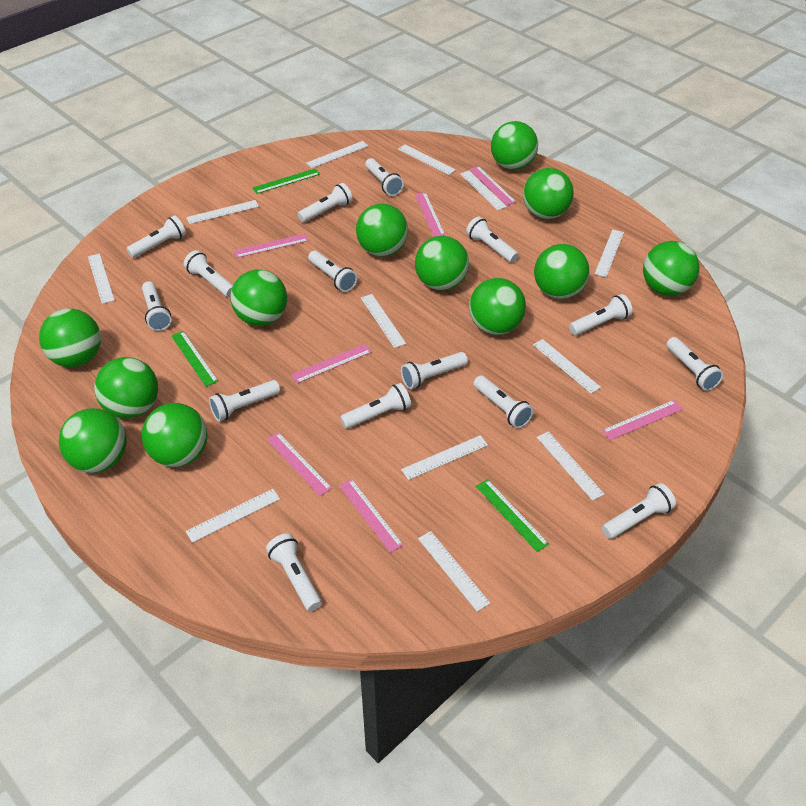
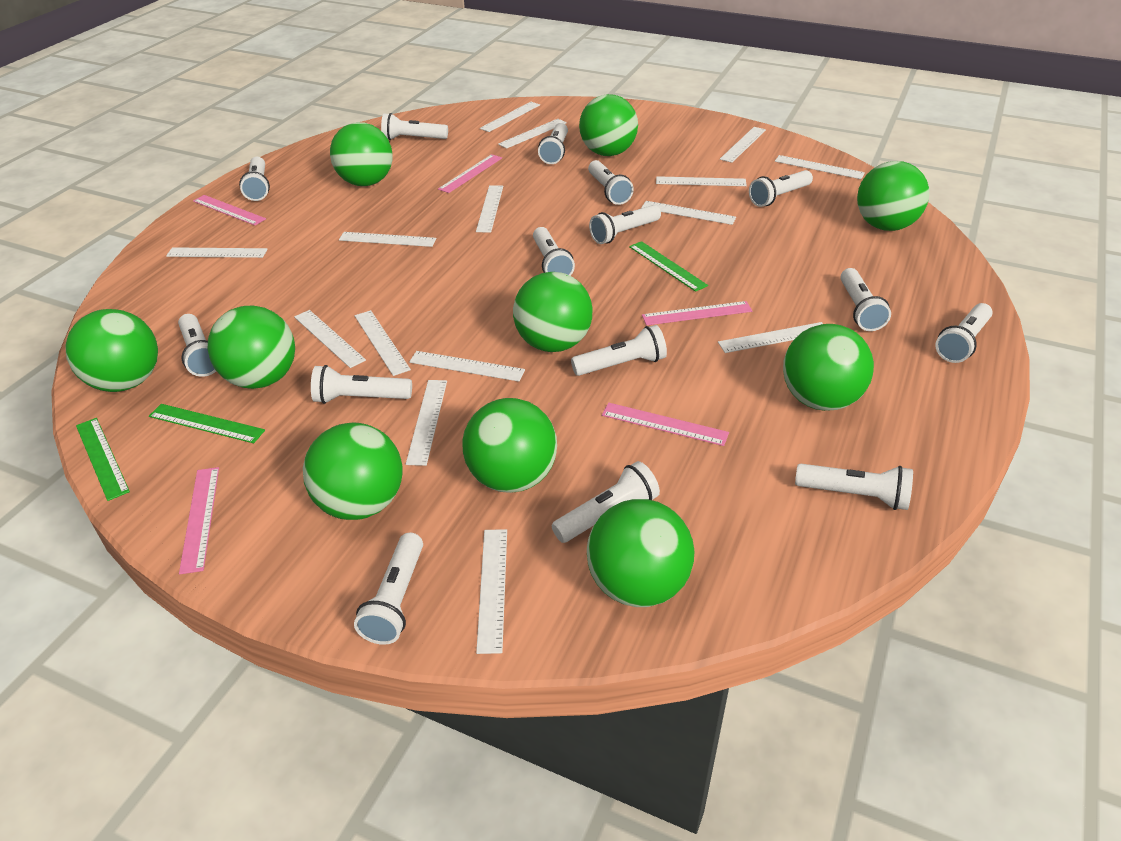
green ball: 12 -> 10
pink ruler: 7 -> 5
white ruler: 12 -> 15

